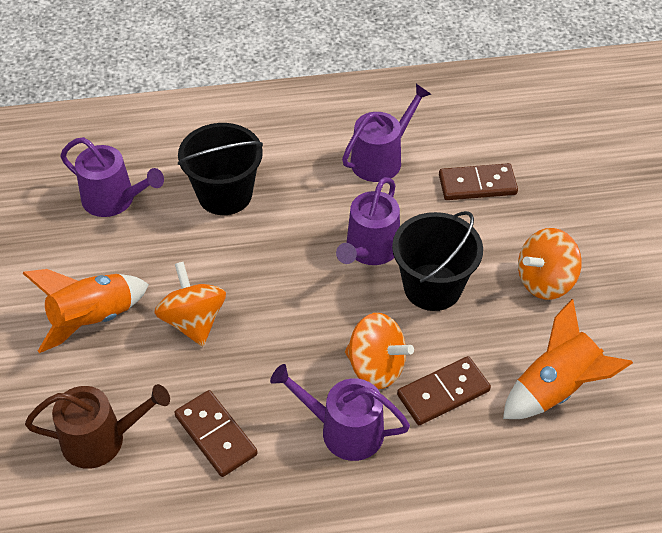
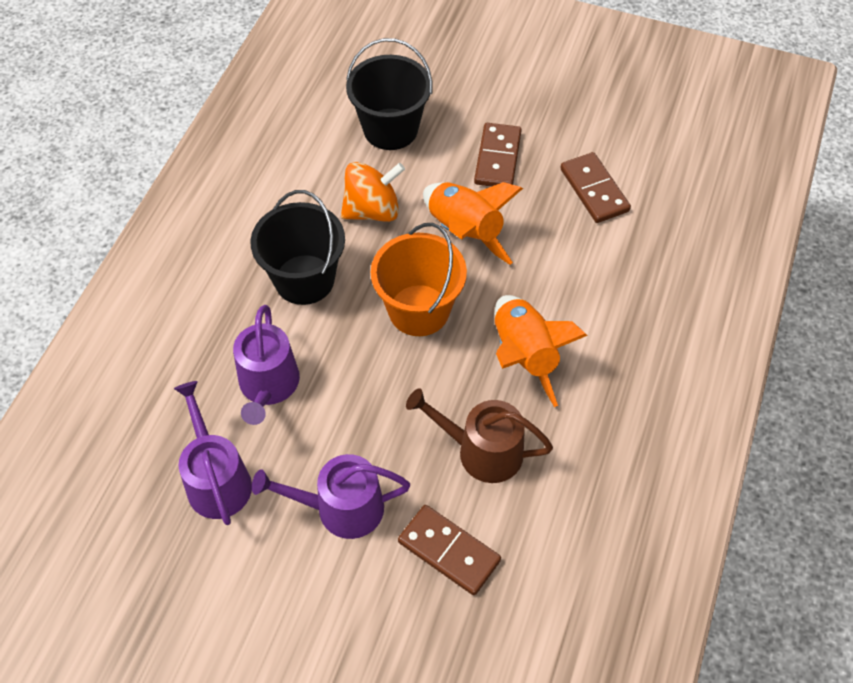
orange bucket: 0 -> 1
orange spinning top: 3 -> 1
purple watering can: 4 -> 3

